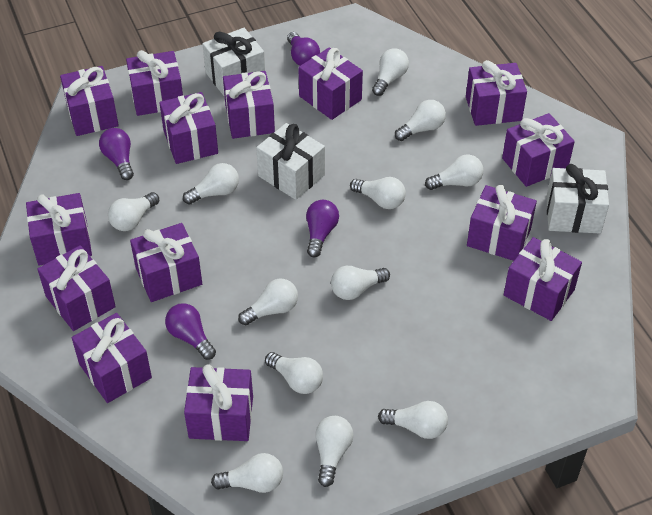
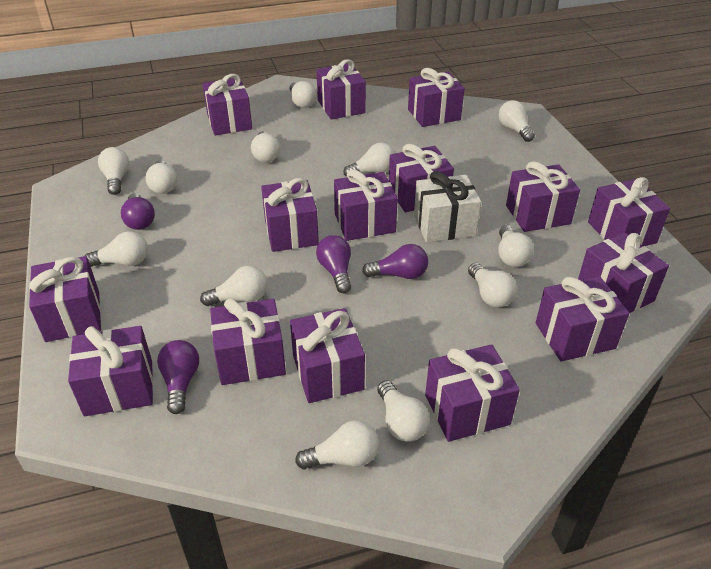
purple gift: 14 -> 15
white gift: 3 -> 1

